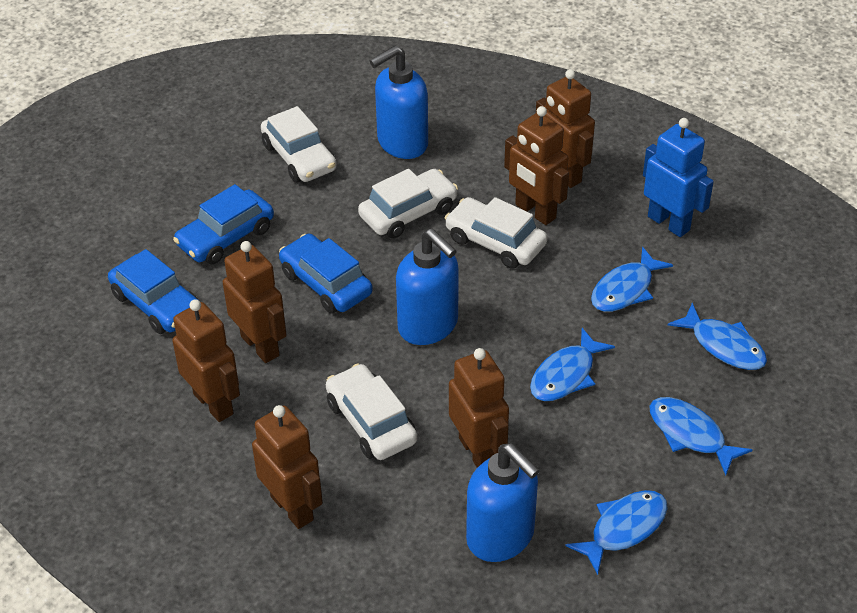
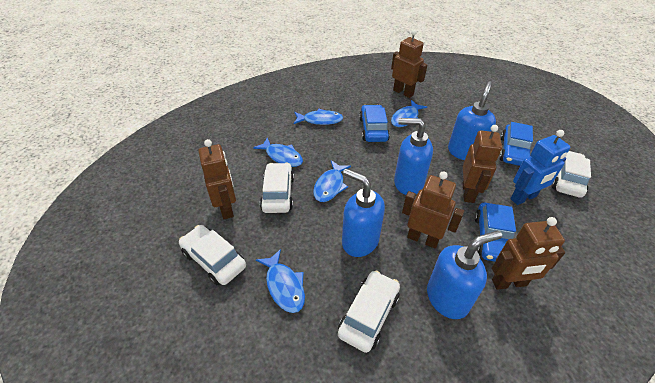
blue soap dispenser: 3 -> 4
brown robot: 6 -> 5

